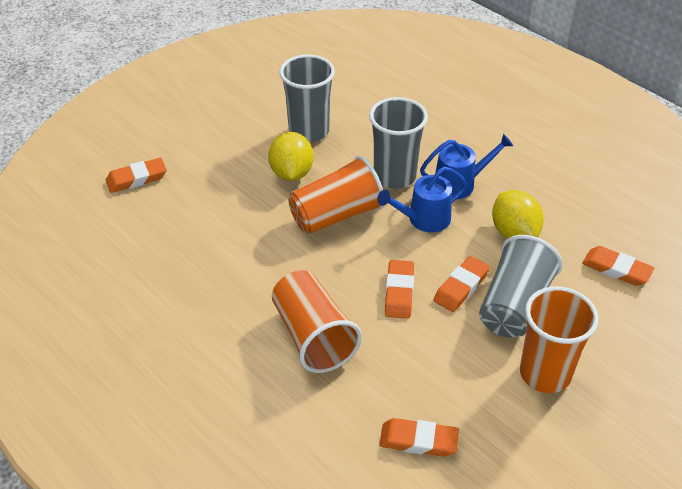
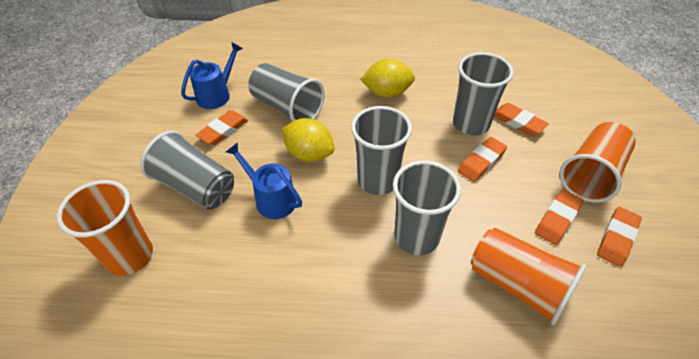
grey cup: 3 -> 5

